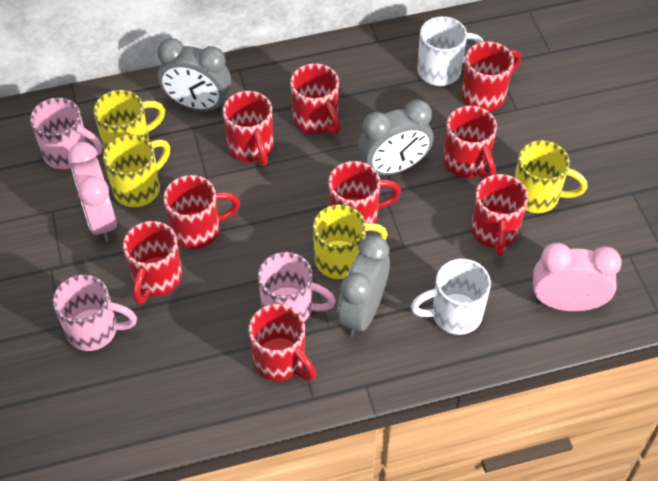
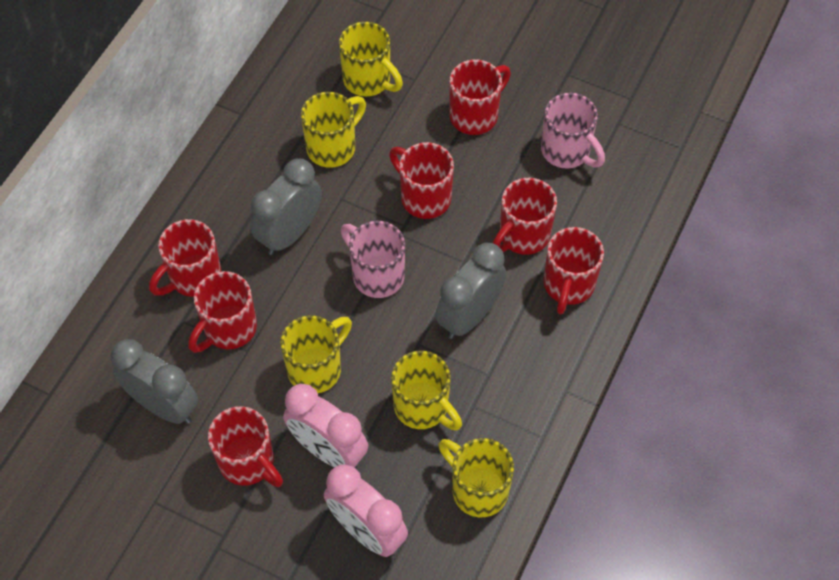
pink mug: 3 -> 2
red mug: 9 -> 7
white mug: 2 -> 0
yellow mug: 4 -> 5

